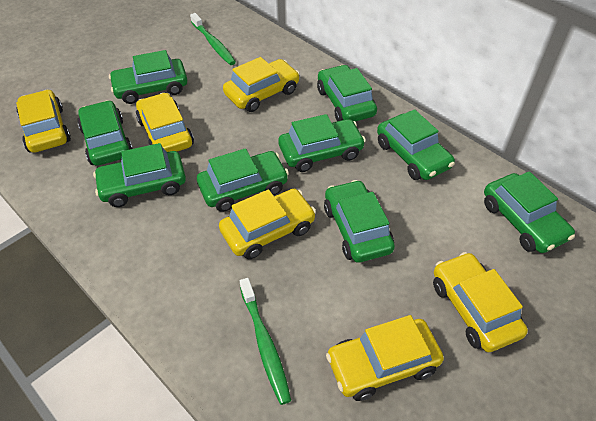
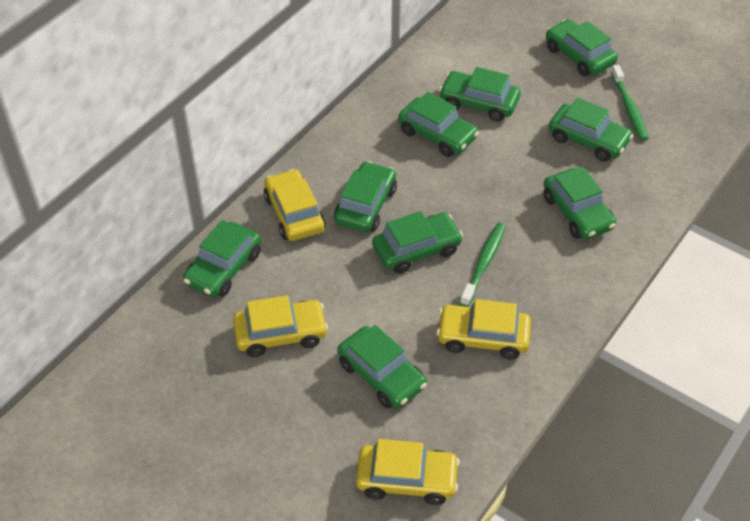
yellow car: 6 -> 4

